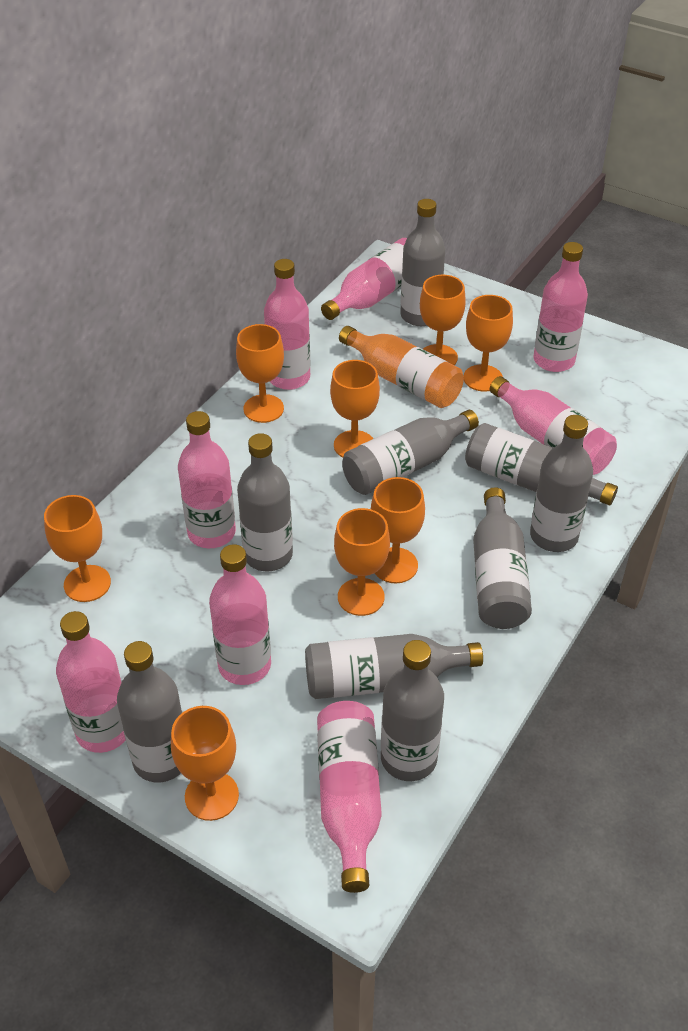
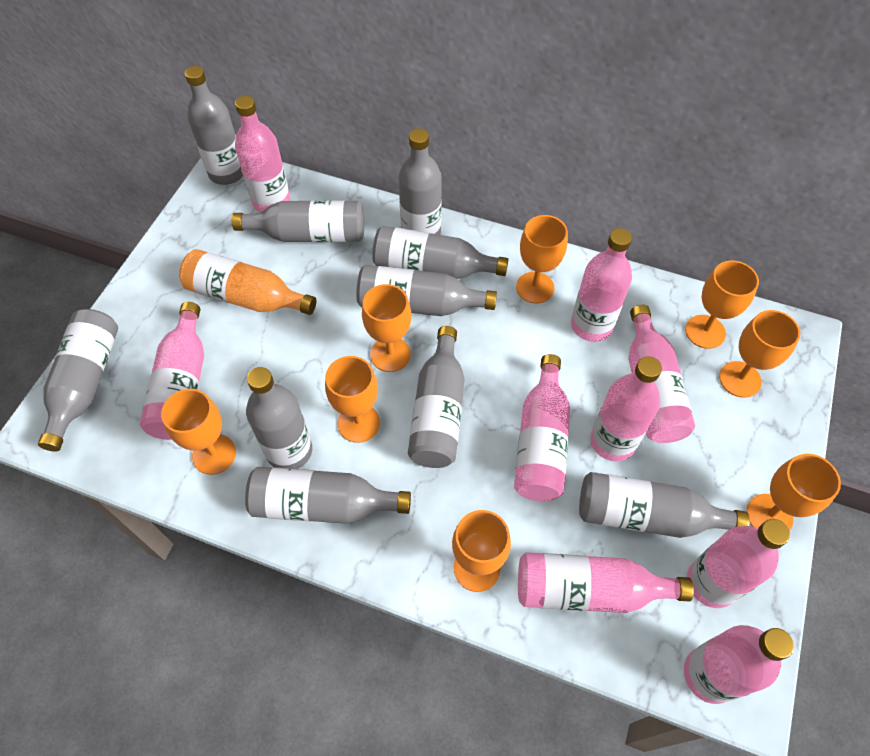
grey bottle: 9 -> 10
pink bottle: 8 -> 9

